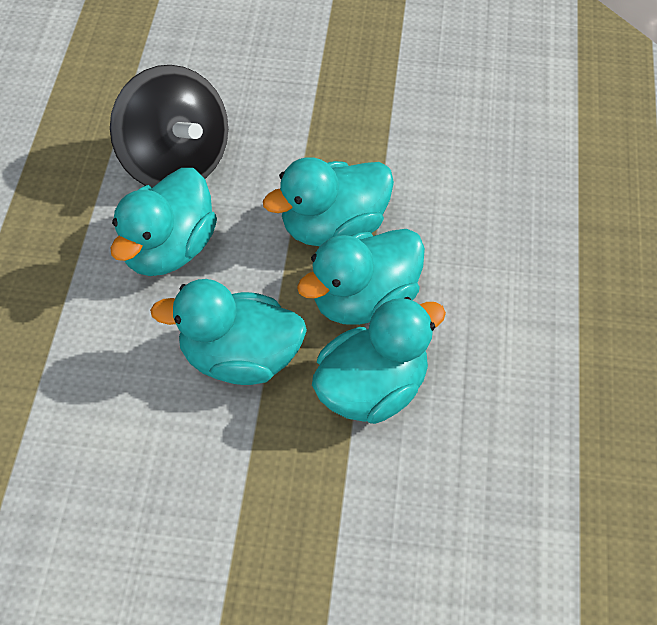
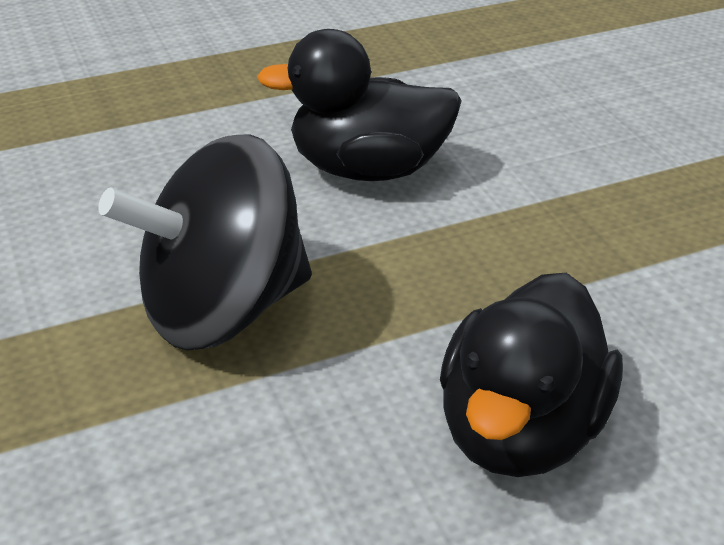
black duck: 0 -> 2
turquoise duck: 5 -> 0

